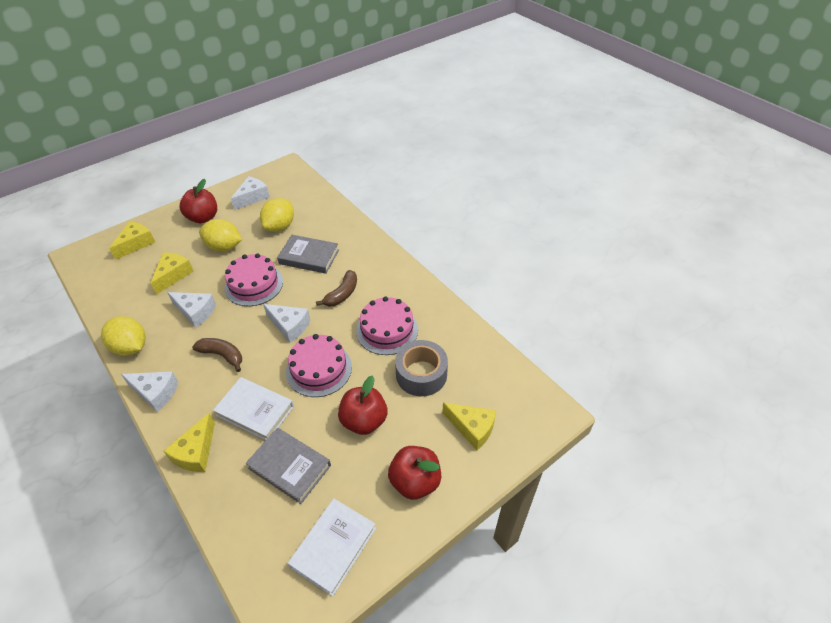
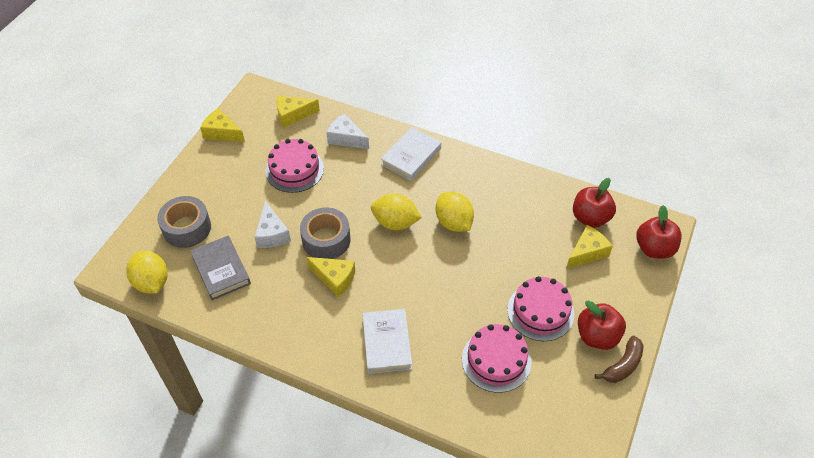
brown banana: 2 -> 1
grey book: 2 -> 1
grey tape: 1 -> 2
white cheese: 4 -> 2

